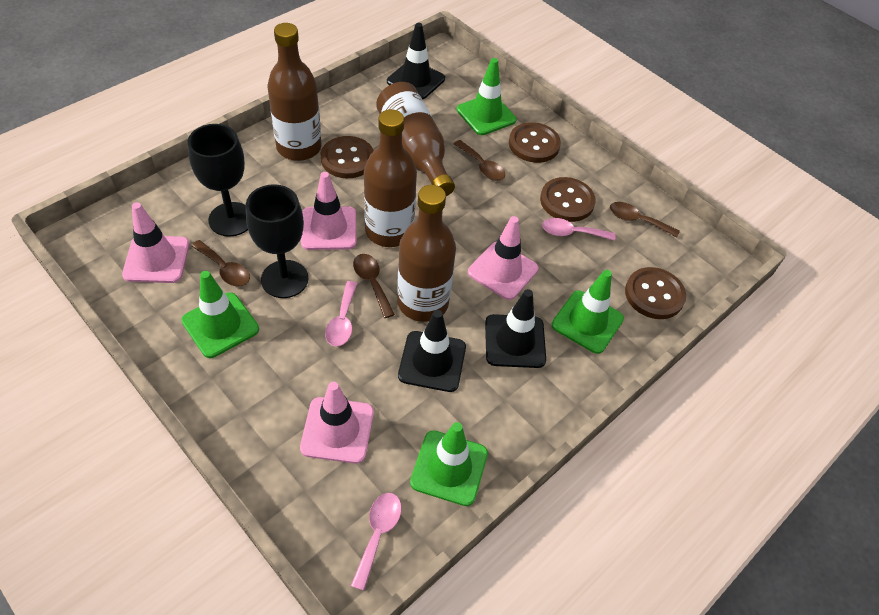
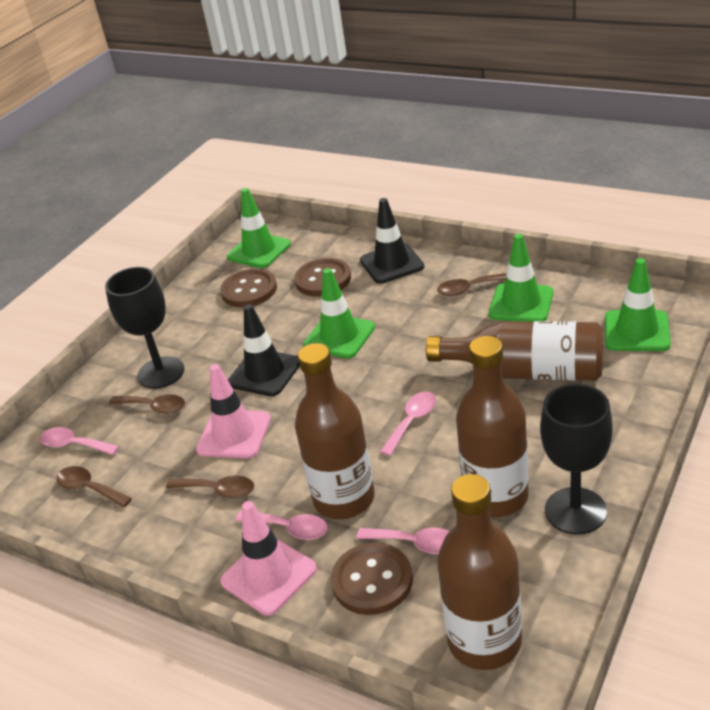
black traffic cone: 3 -> 2
brown button: 4 -> 3
pink spoon: 3 -> 4
pink traffic cone: 4 -> 2

